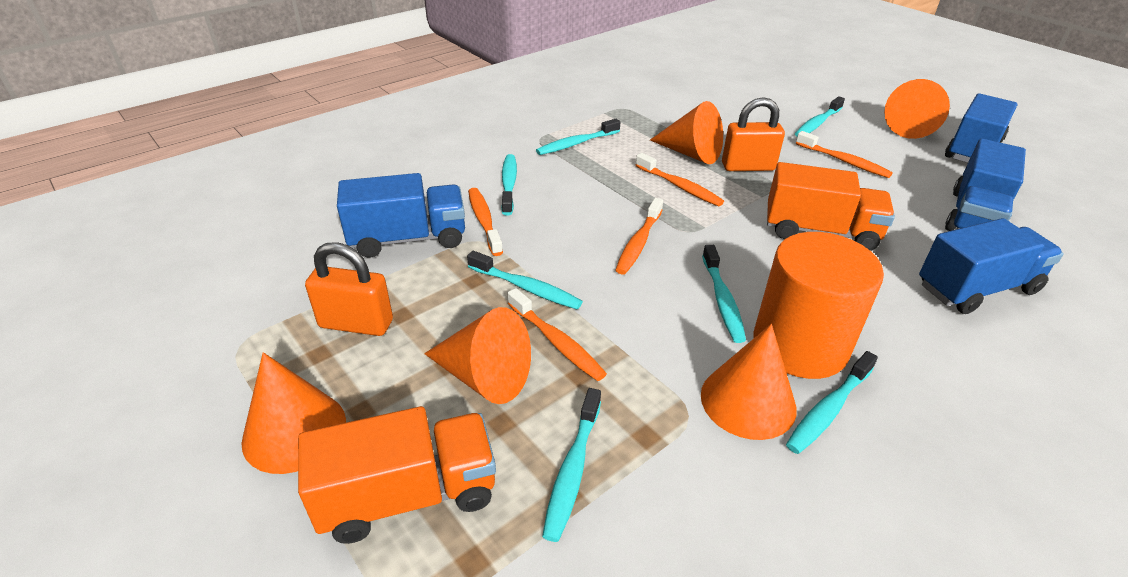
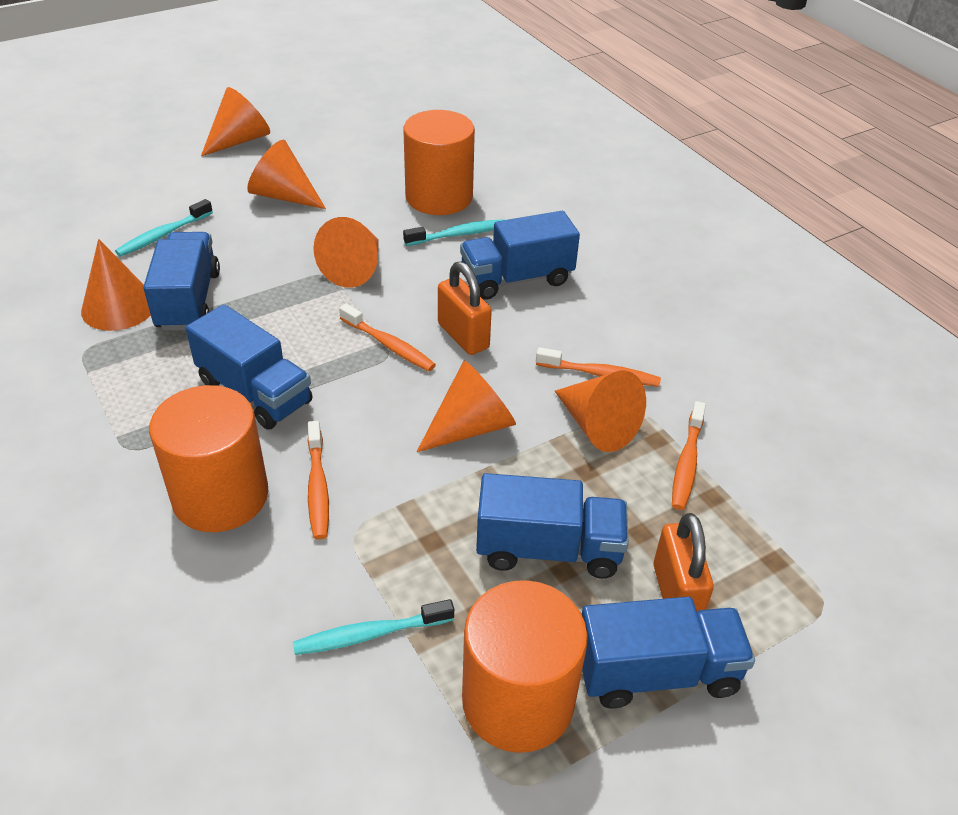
blue truck: 4 -> 5
orange cone: 5 -> 6
orange cylinder: 1 -> 3
orange toothbrush: 5 -> 4
orange truck: 2 -> 0
turquoise toothbrush: 7 -> 3

